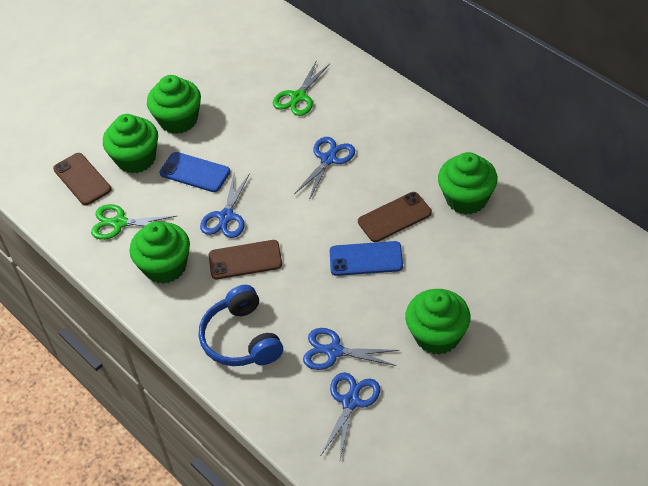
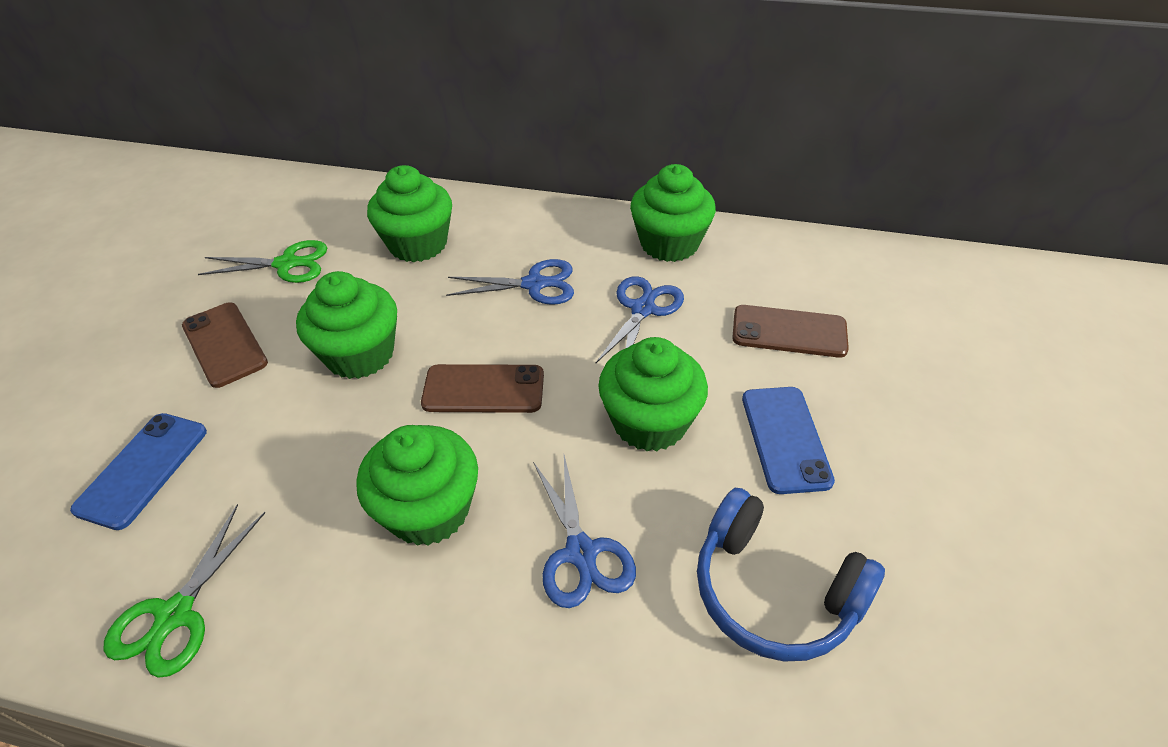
blue scissors: 4 -> 3

